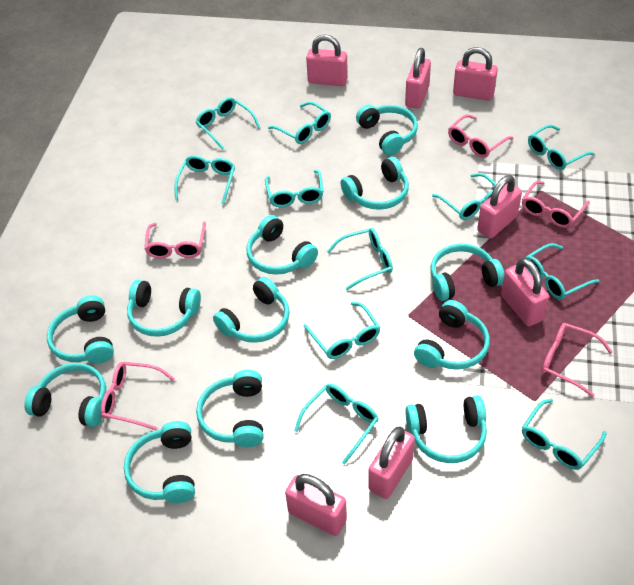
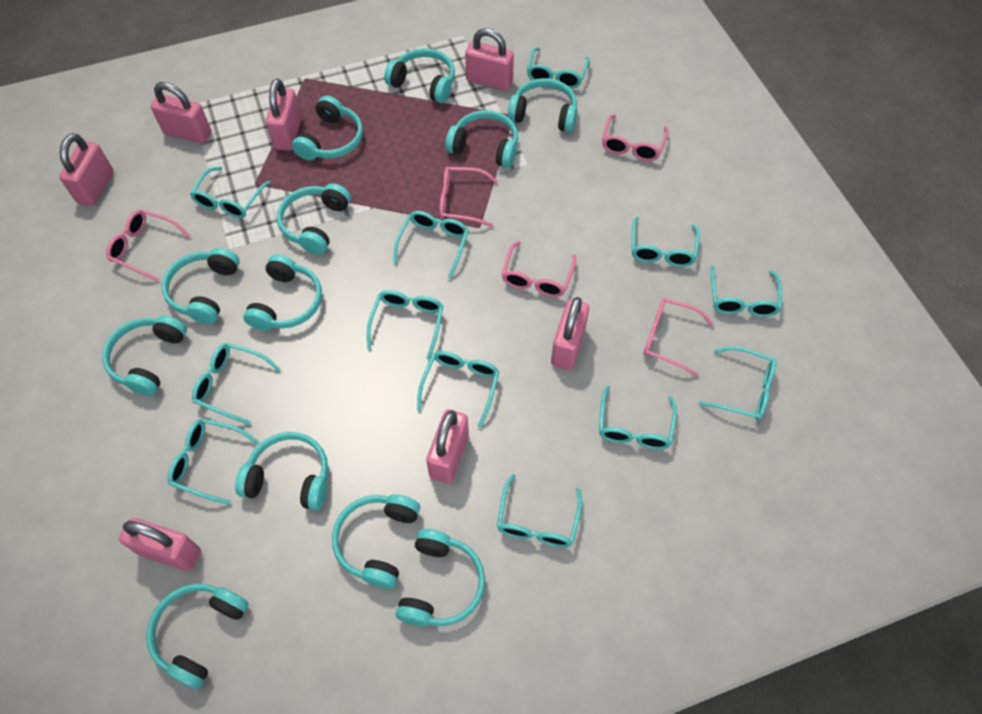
turquoise glasses: 11 -> 12

